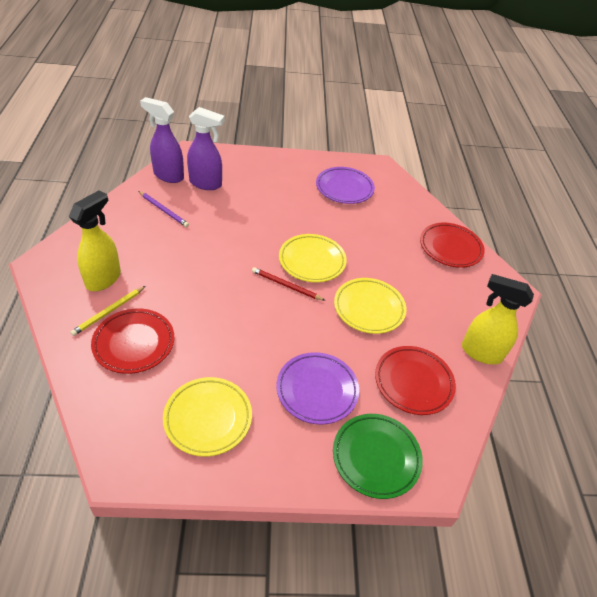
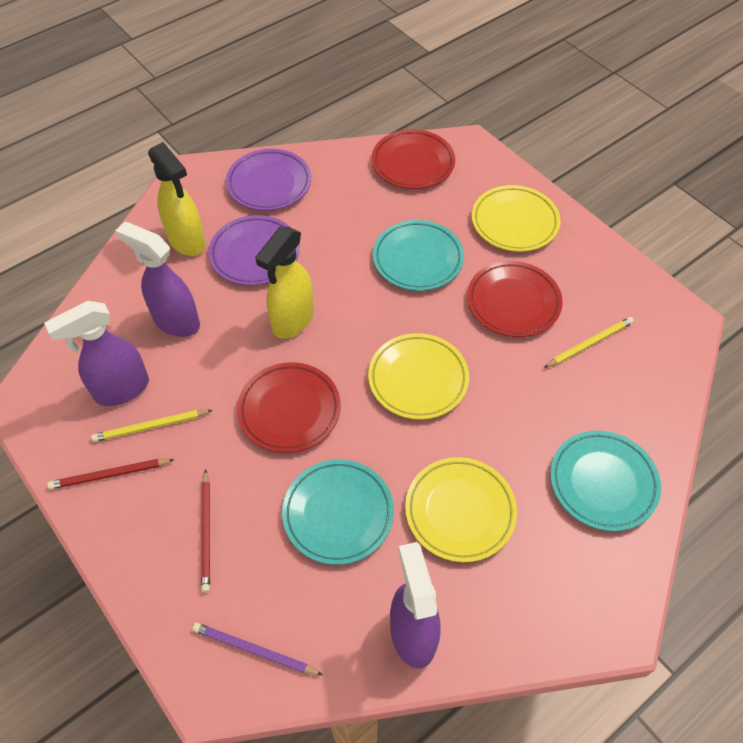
green plate: 1 -> 0
purple spray bottle: 2 -> 3
red pencil: 1 -> 2
turquoise plate: 0 -> 3
yellow pencil: 1 -> 2

